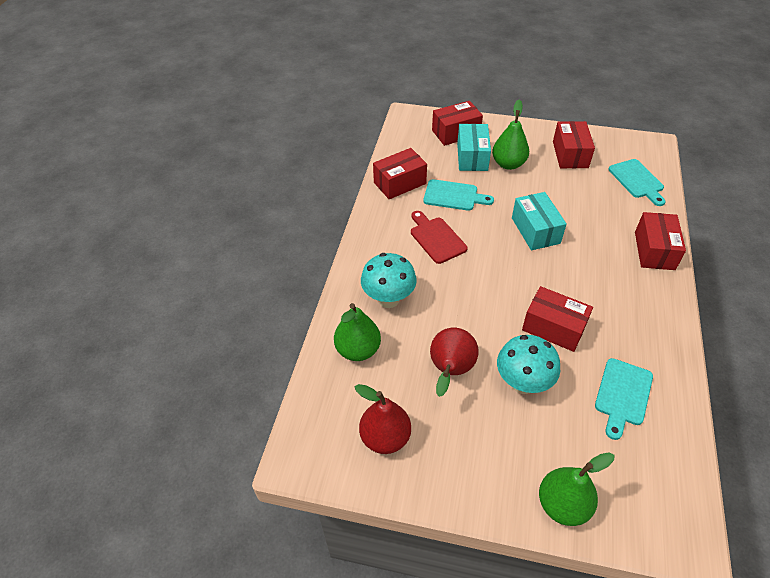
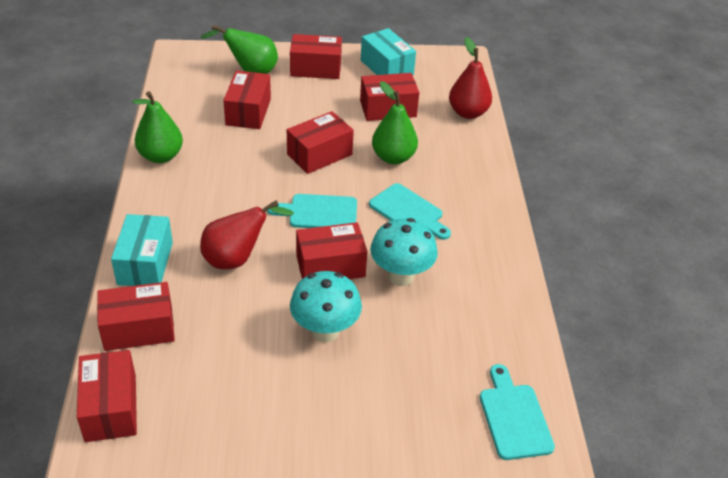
red box: 5 -> 7
red cutting board: 1 -> 0

